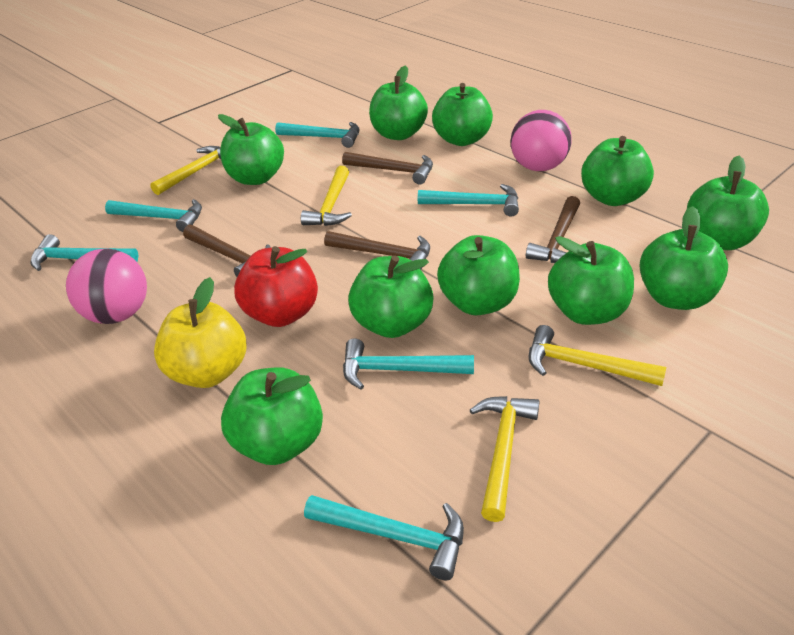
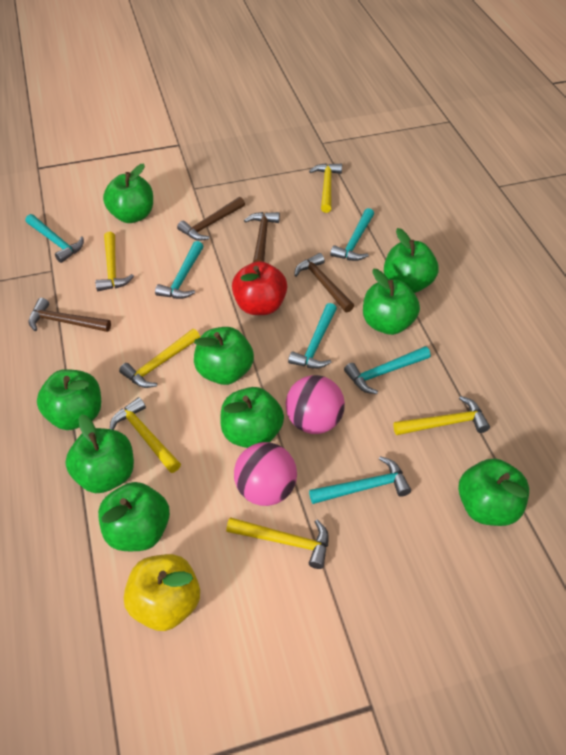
green apple: 10 -> 9
yellow hammer: 4 -> 6

